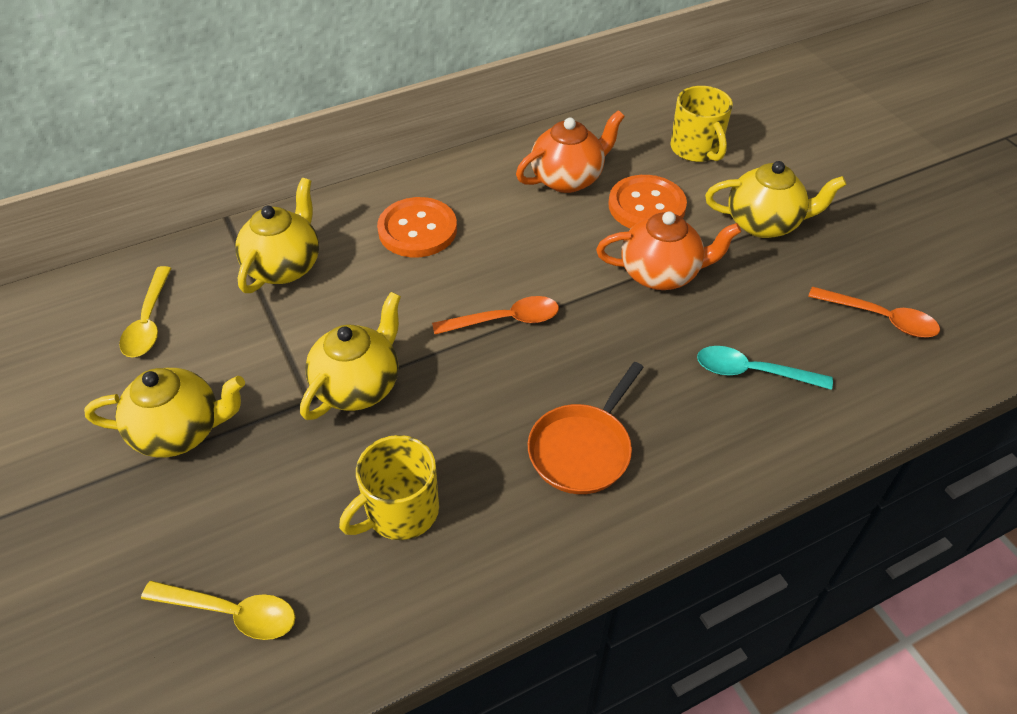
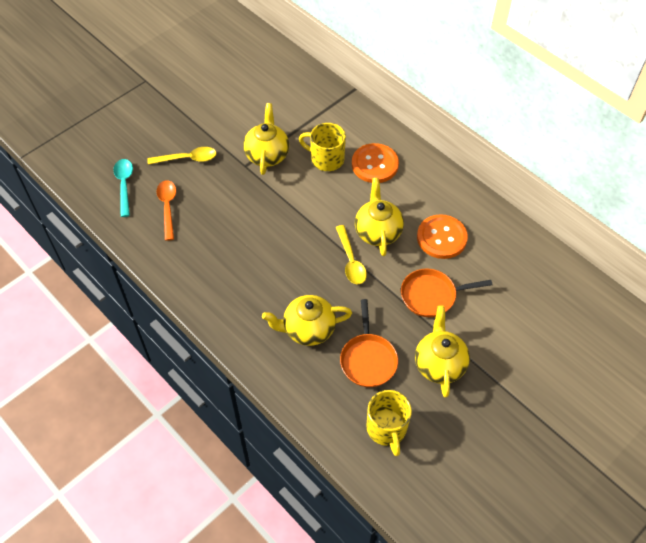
orange pan: 1 -> 2
orange spoon: 2 -> 1
orange teapot: 2 -> 0

